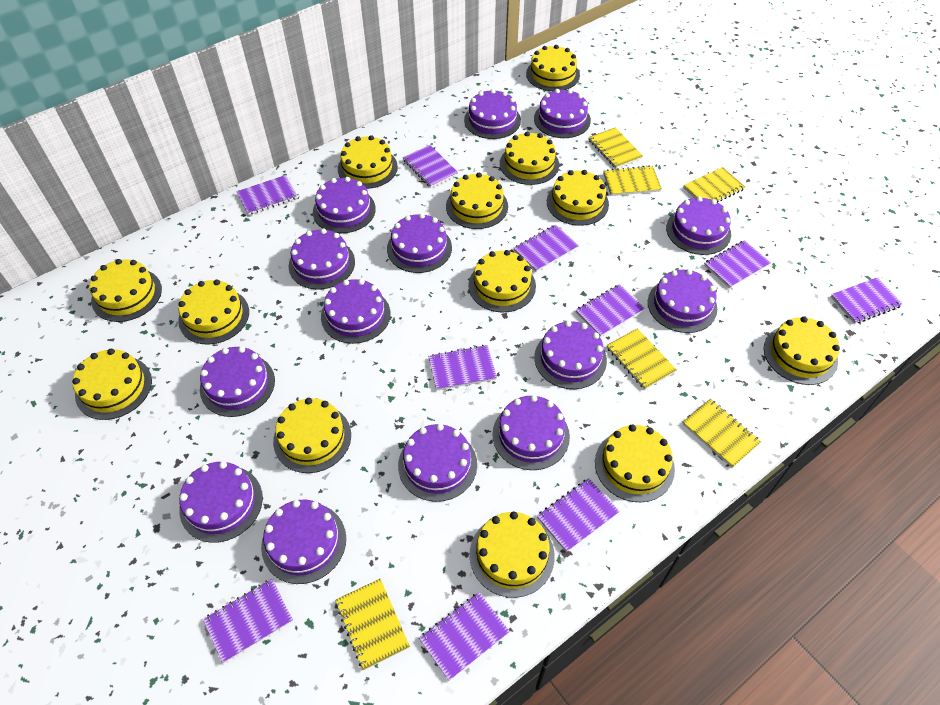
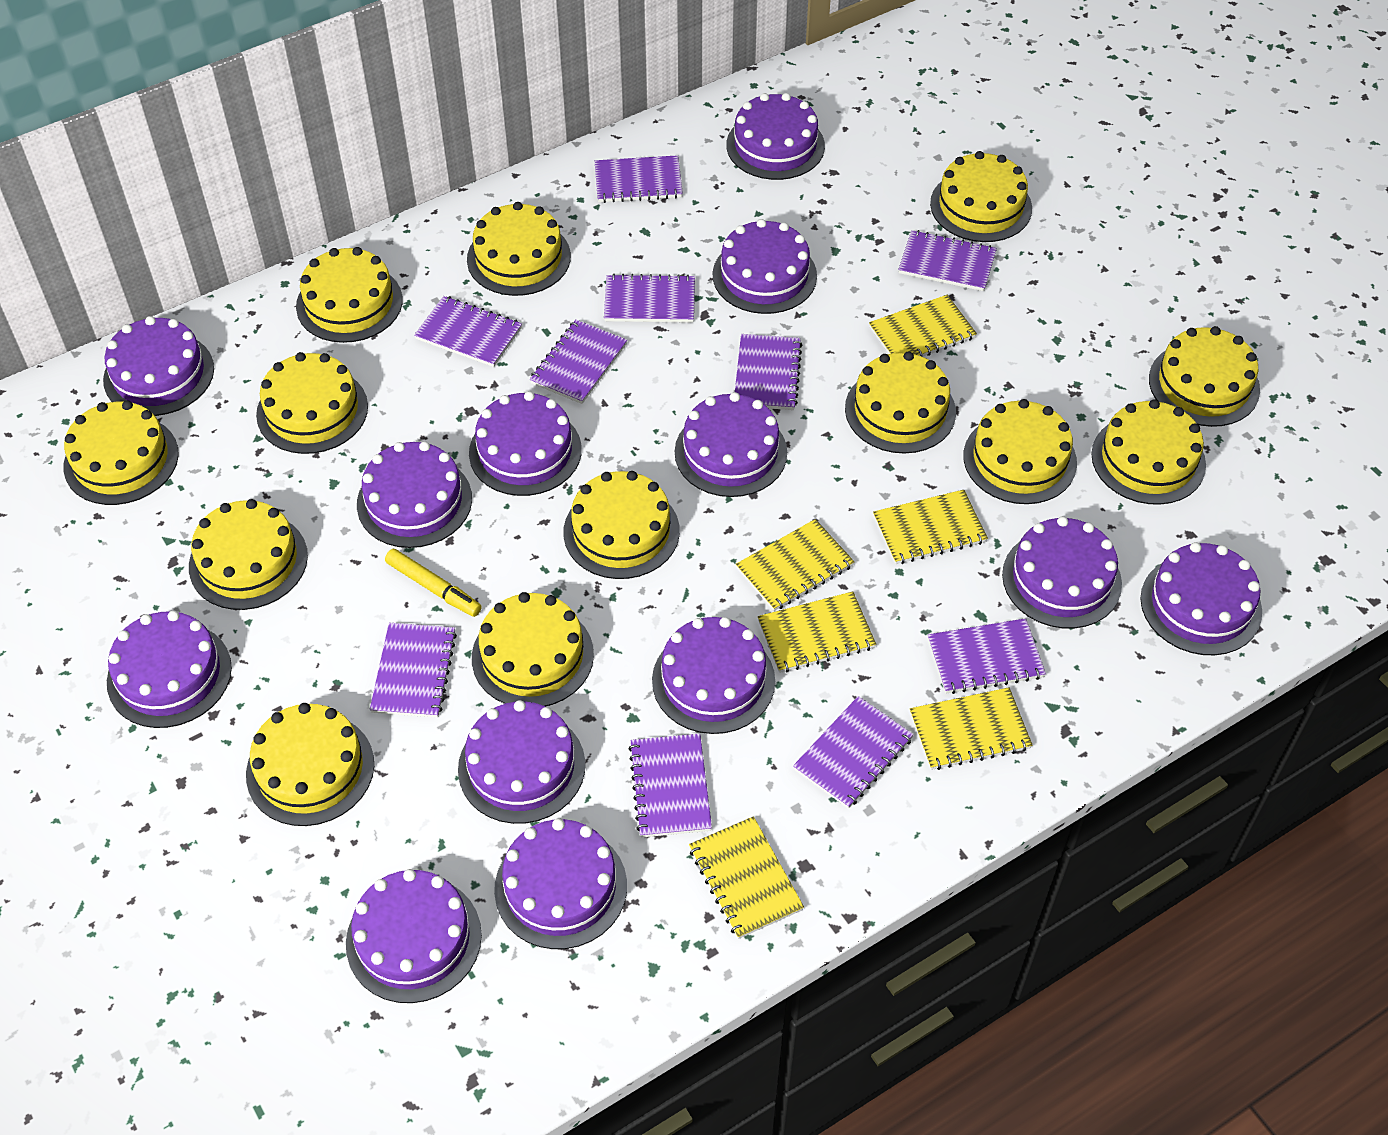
purple cake: 14 -> 13
yellow marker: 0 -> 1

